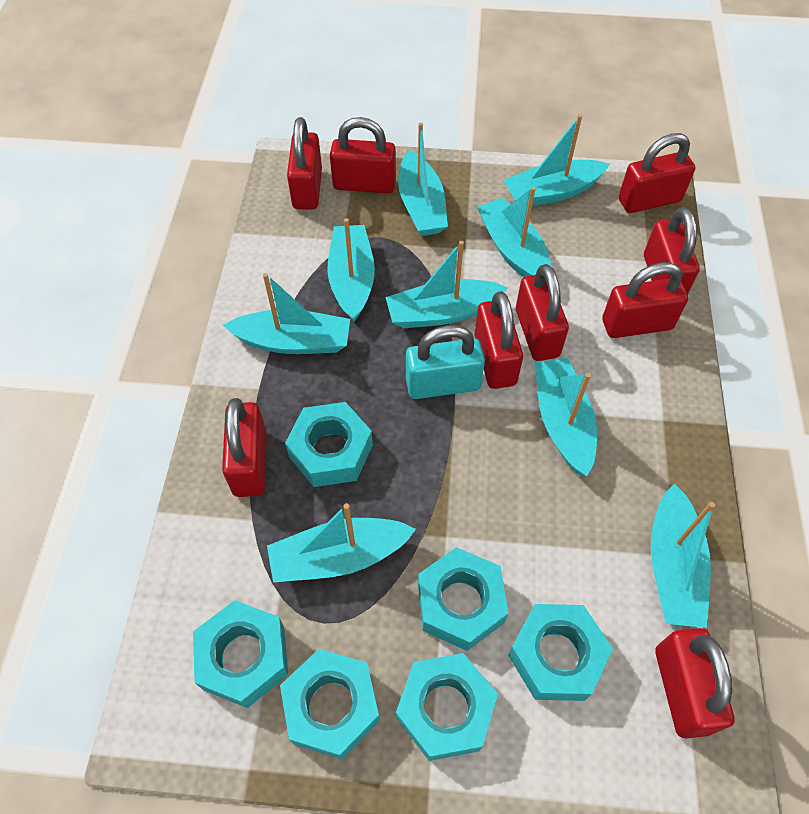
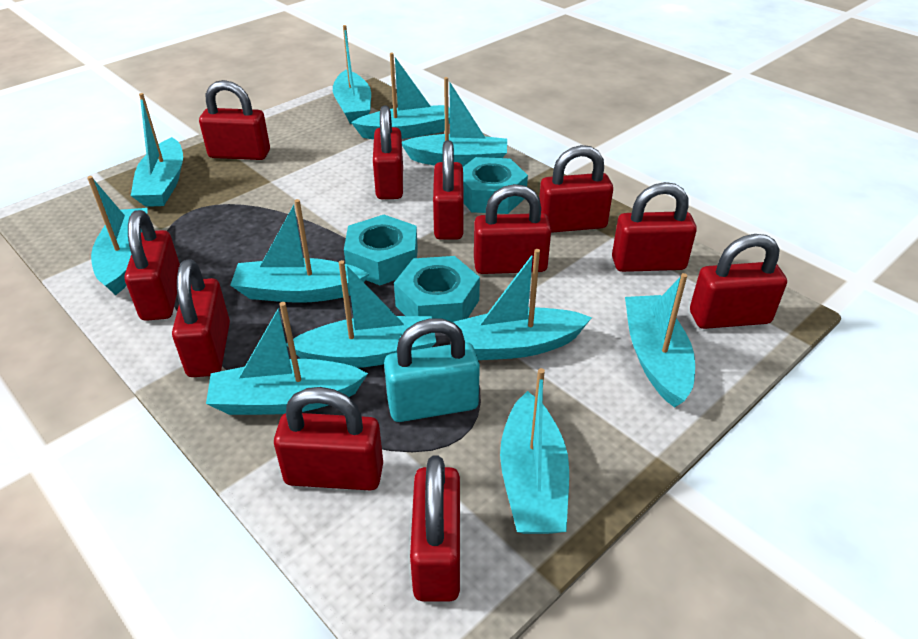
red padlock: 9 -> 11
turquoise boat: 9 -> 11
turquoise nut: 6 -> 3

